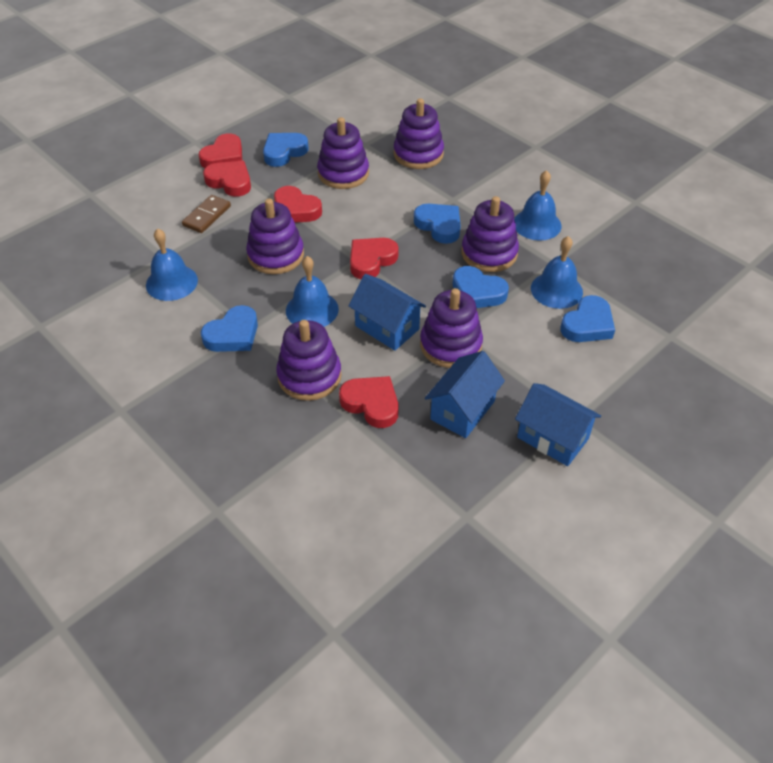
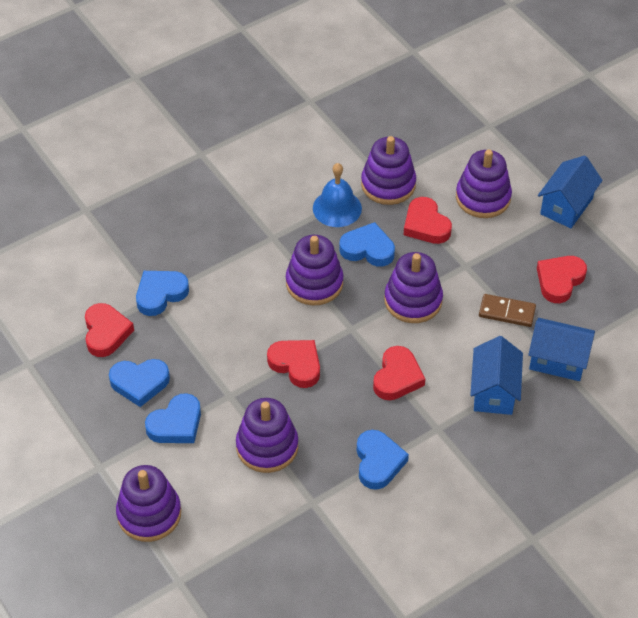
blue bell: 4 -> 1

